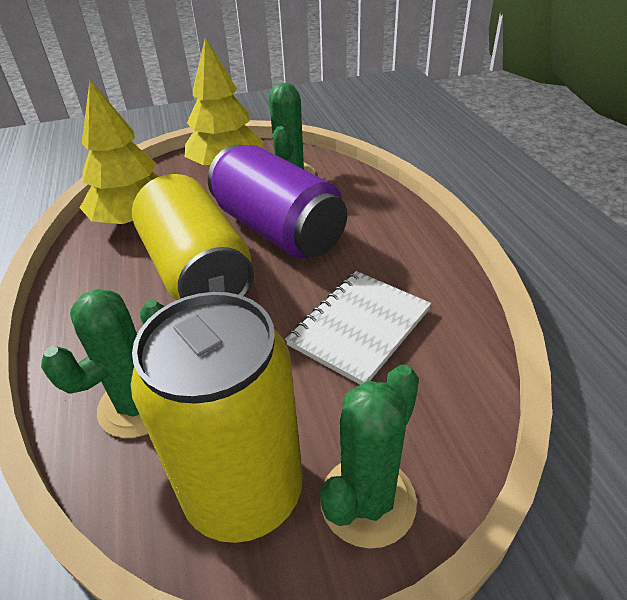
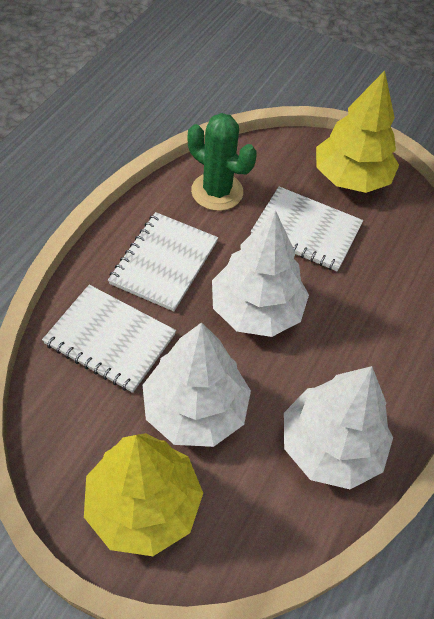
green cactus: 3 -> 1
purple can: 1 -> 0
white notebook: 1 -> 3
white tree: 0 -> 3
yellow can: 2 -> 0

